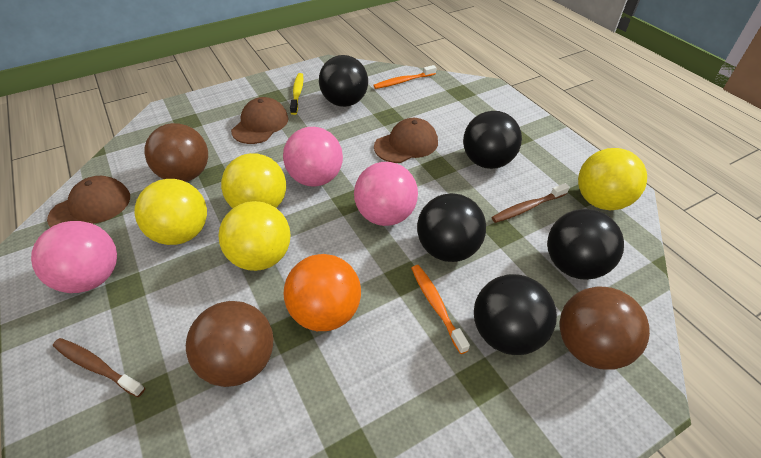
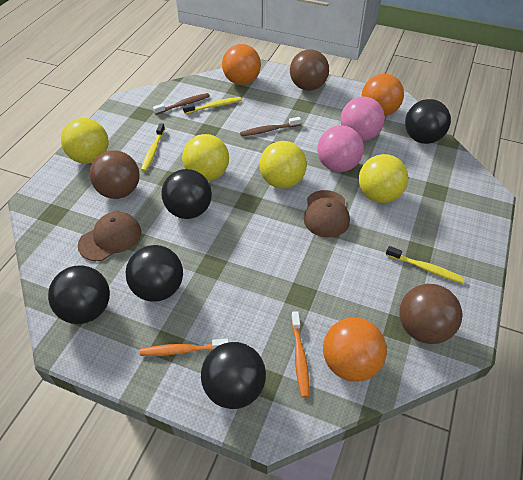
brown cap: 3 -> 2
orange ball: 1 -> 3
pink ball: 3 -> 2
yellow toothbrush: 1 -> 3

